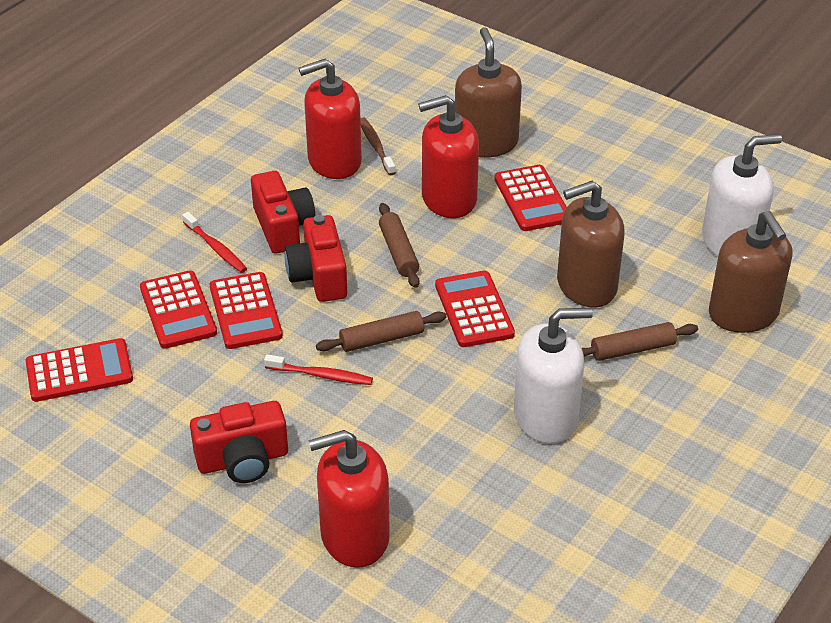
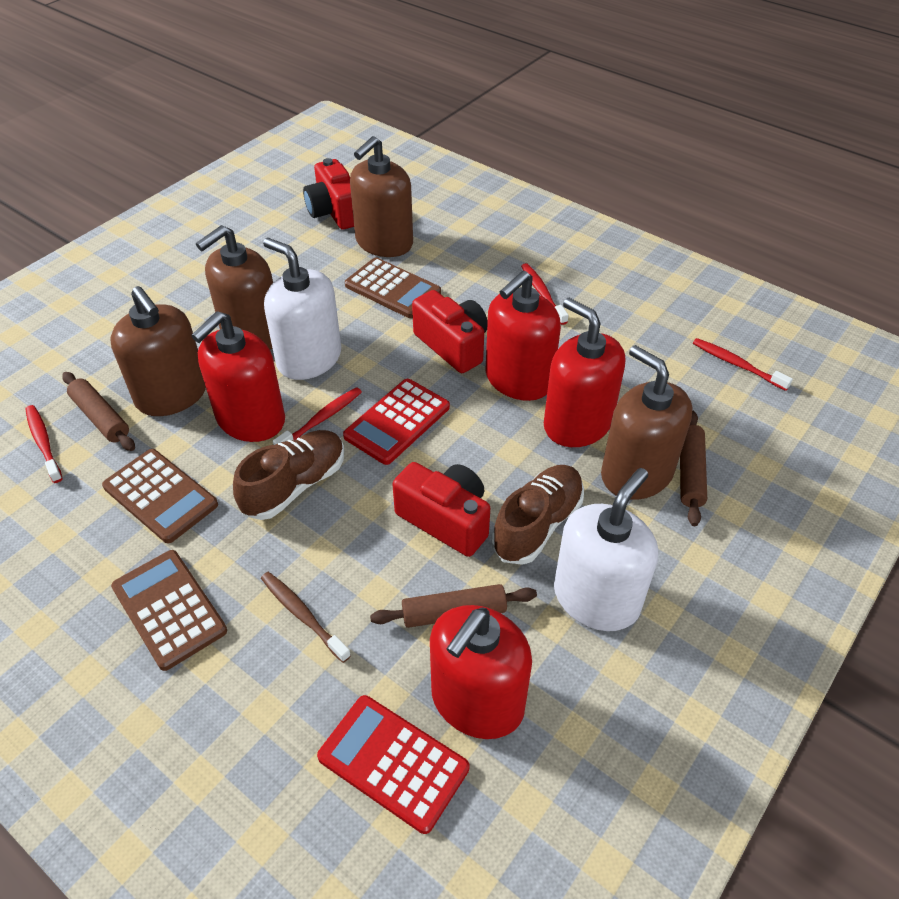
brown calculator: 0 -> 3
brown shoe: 0 -> 2
brown soap dispenser: 3 -> 4
red calculator: 5 -> 2
red soap dispenser: 3 -> 4
red toothbrush: 2 -> 4

